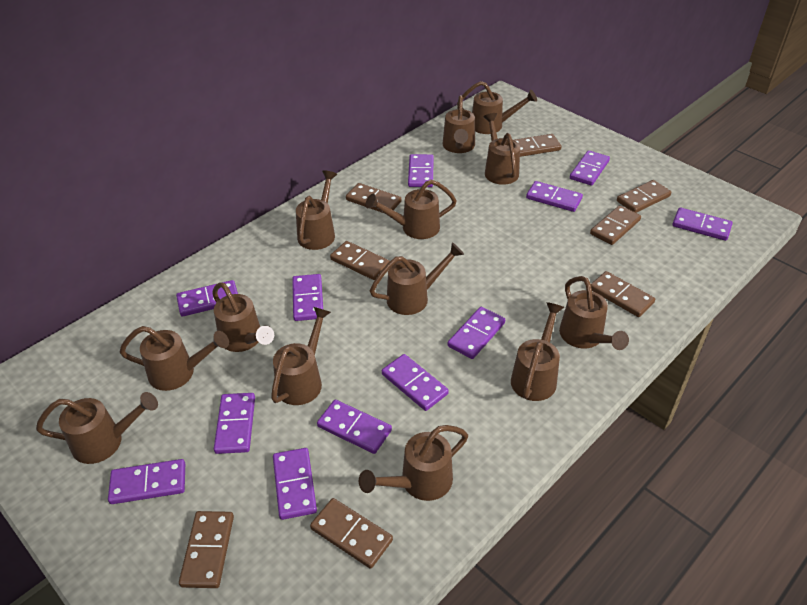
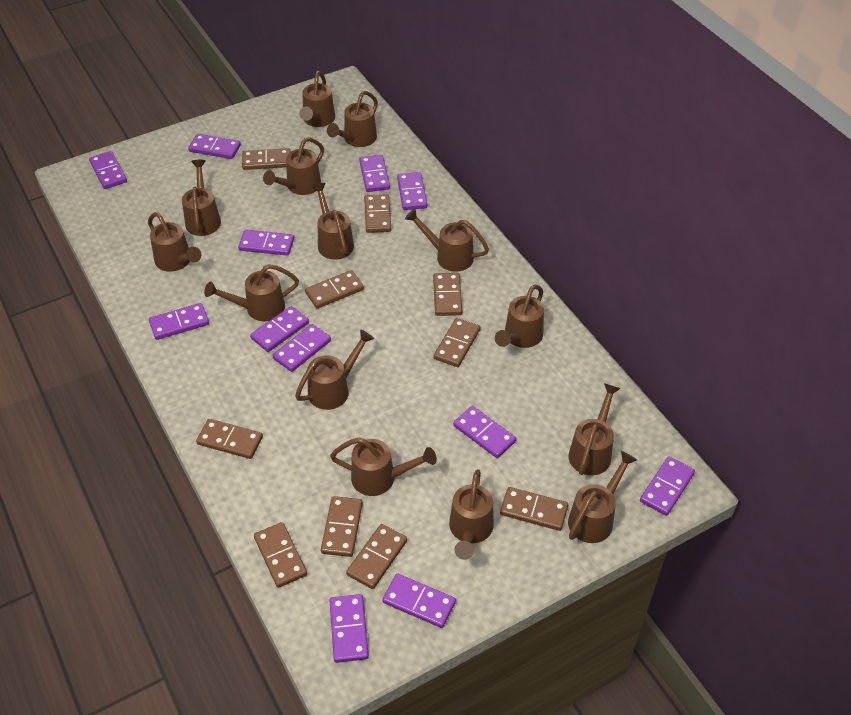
brown domino: 8 -> 10
brown watering can: 13 -> 14

